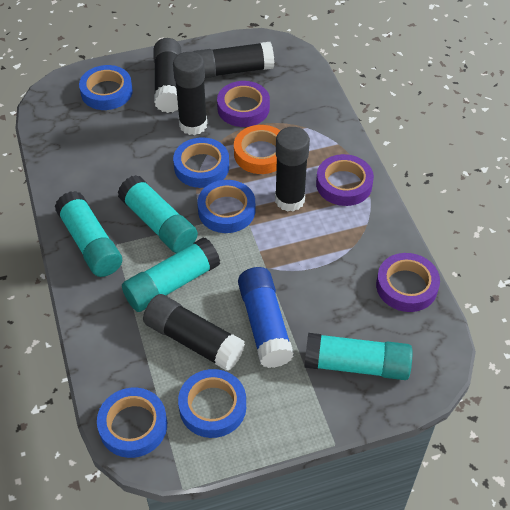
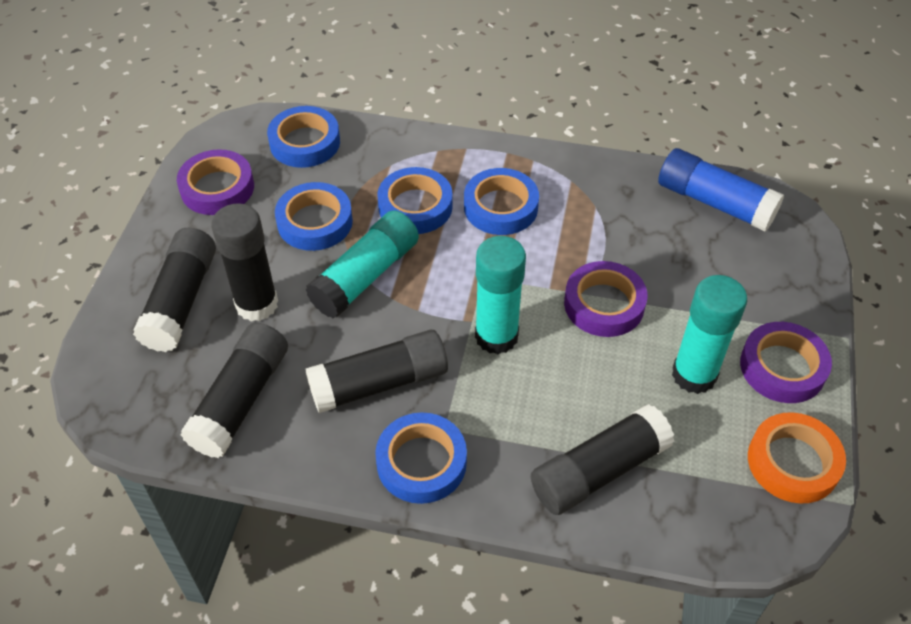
turquoise glue stick: 4 -> 3

